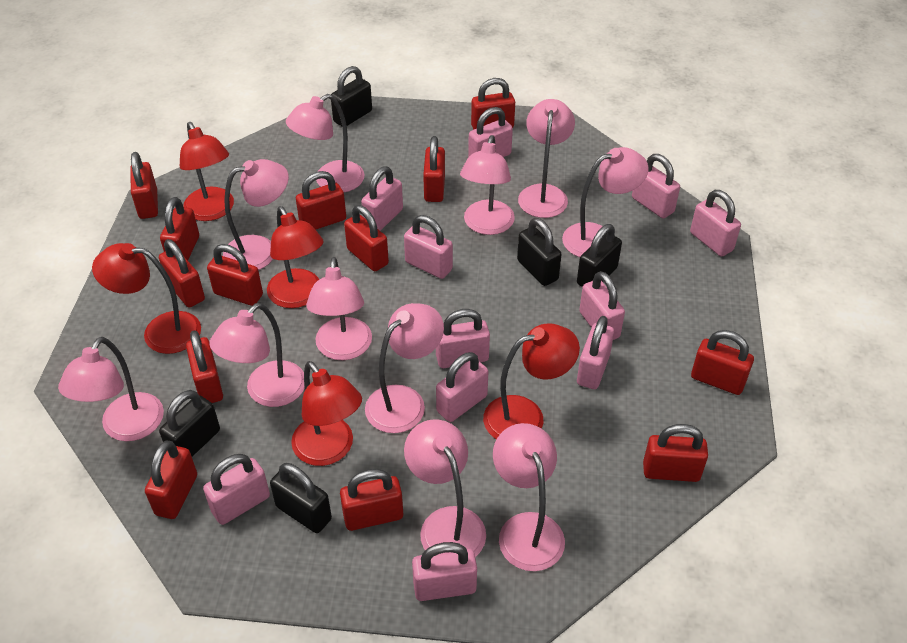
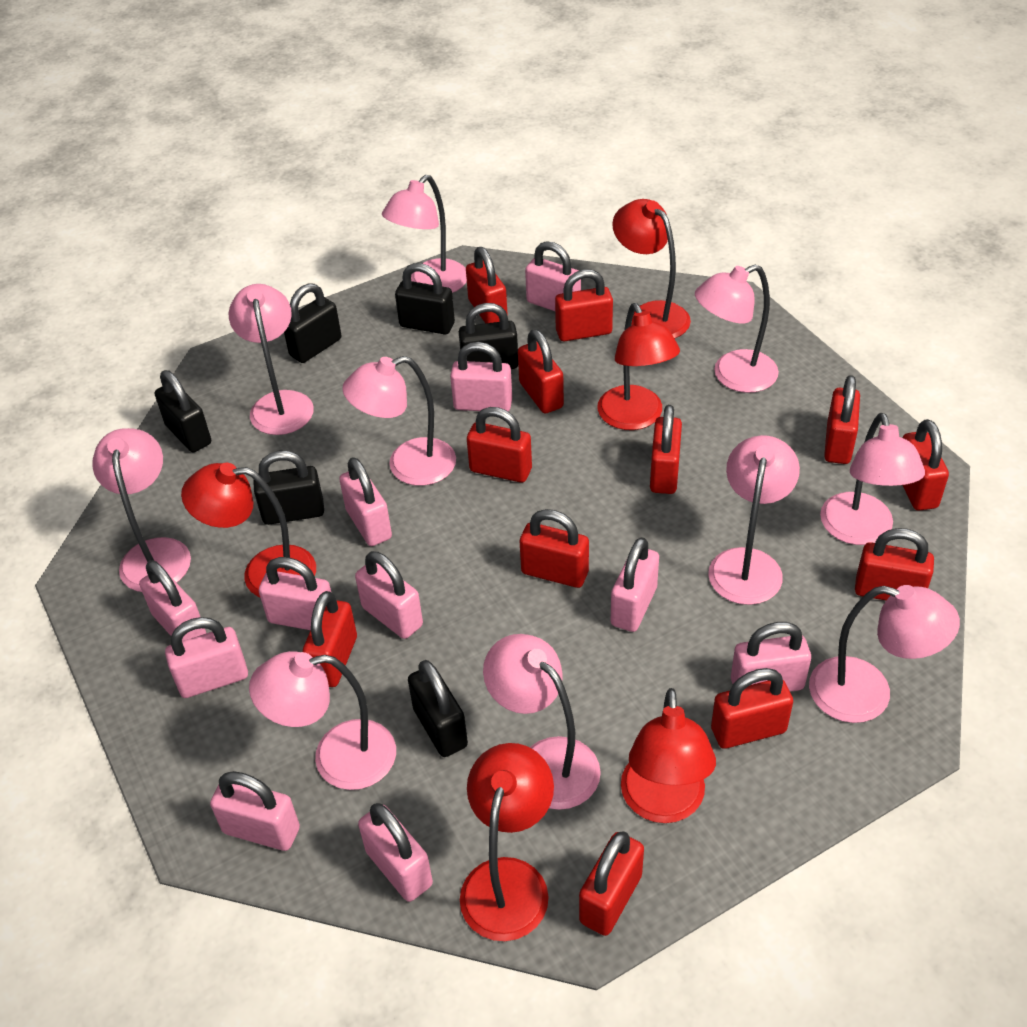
black padlock: 5 -> 6
pink lamp: 11 -> 10
red padlock: 13 -> 12

